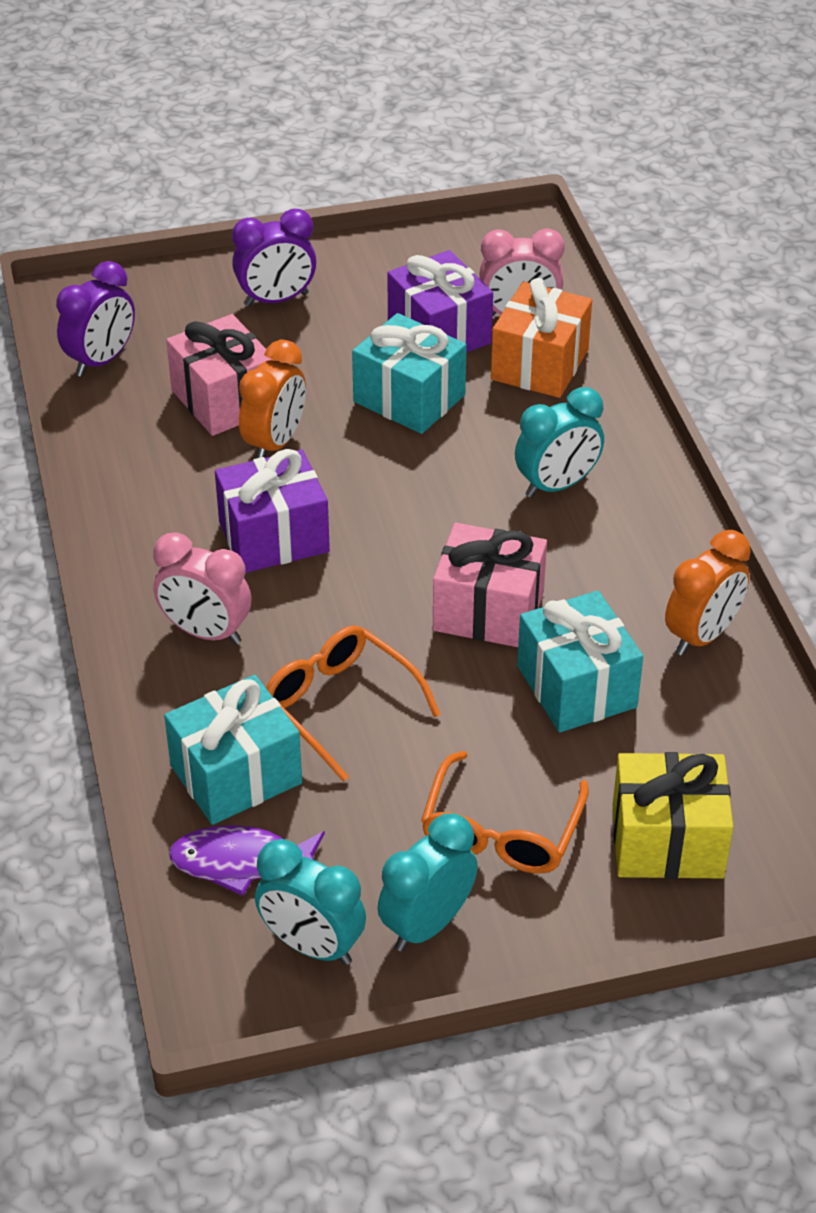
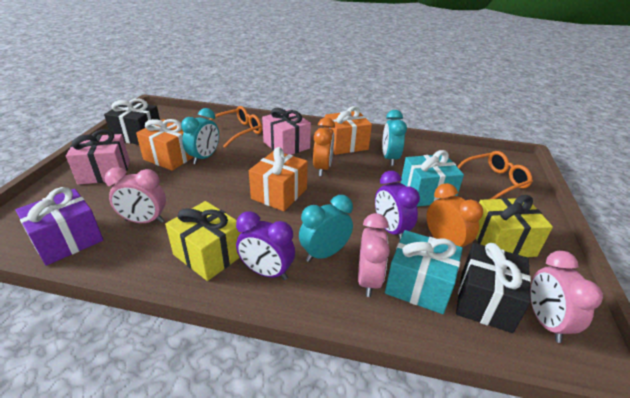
black gift: 0 -> 2
orange gift: 1 -> 3
pink clock: 2 -> 3
purple fish: 1 -> 0
purple gift: 2 -> 1
turquoise gift: 3 -> 2
yellow gift: 1 -> 2

